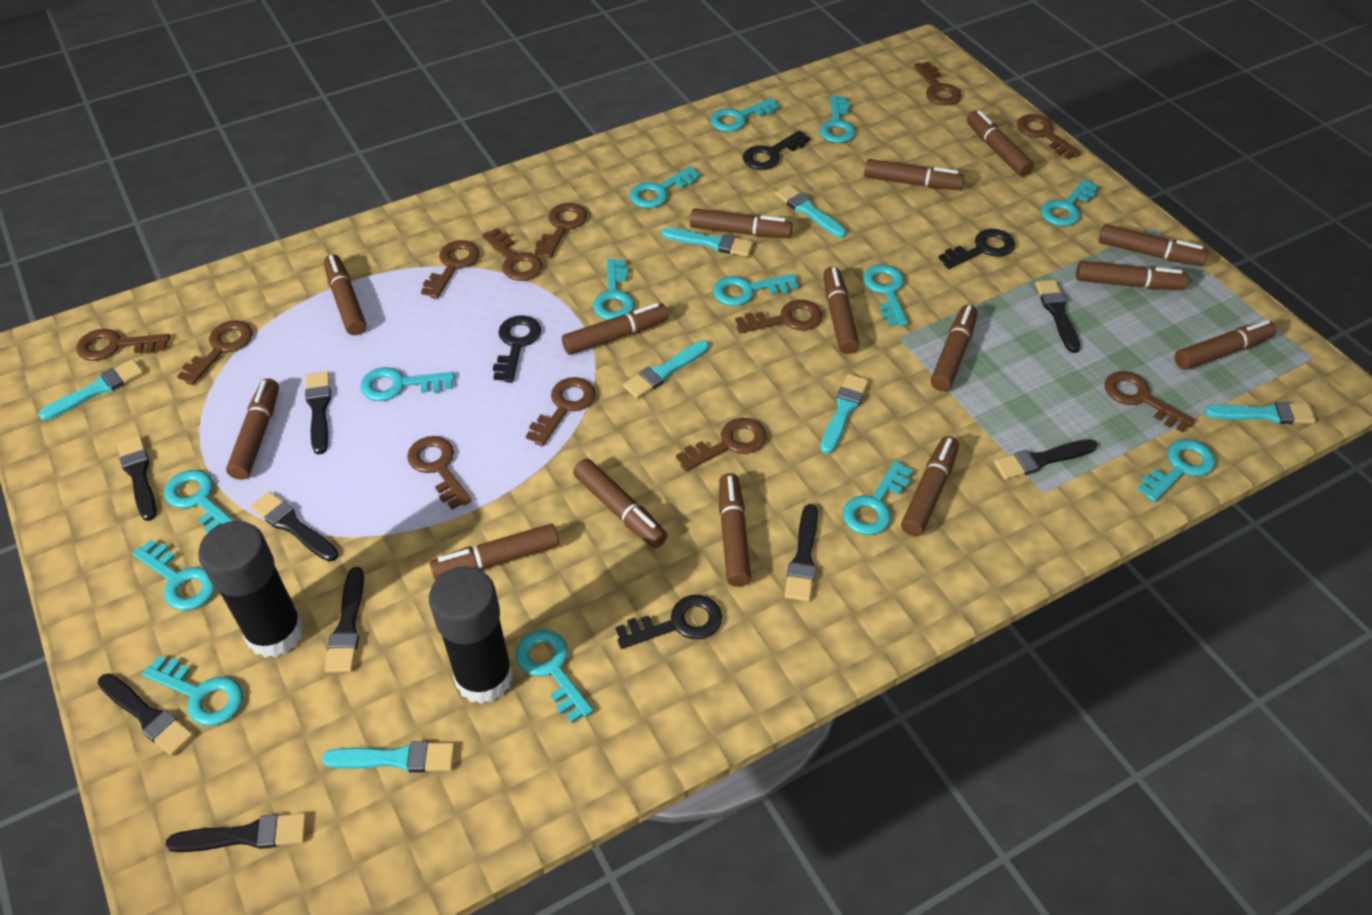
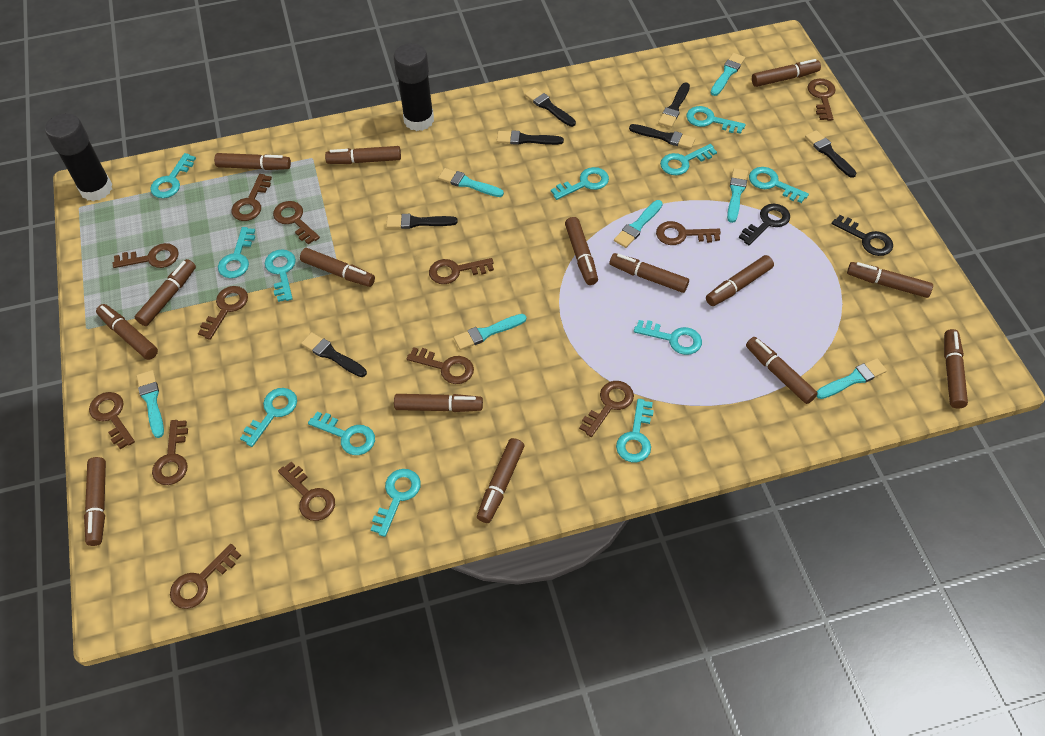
black brush: 9 -> 7
black key: 4 -> 2
brown key: 12 -> 13
turquoise key: 14 -> 12

